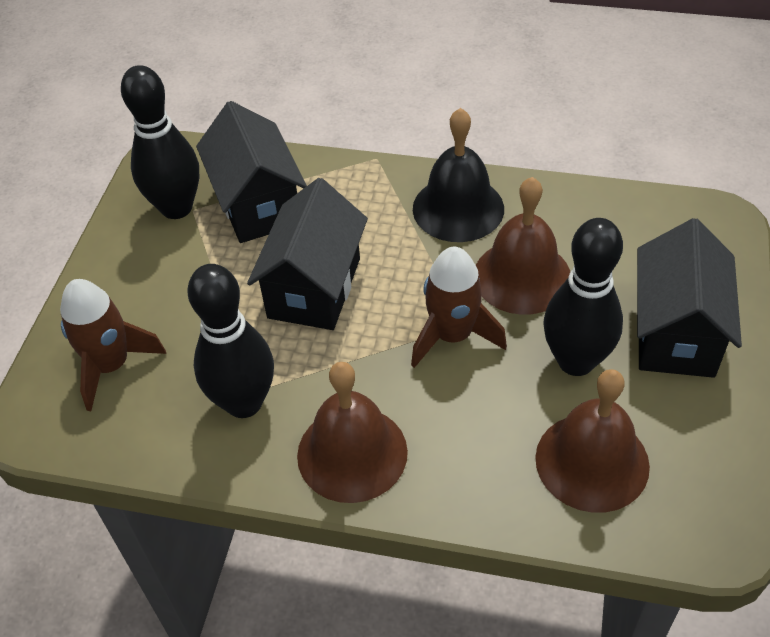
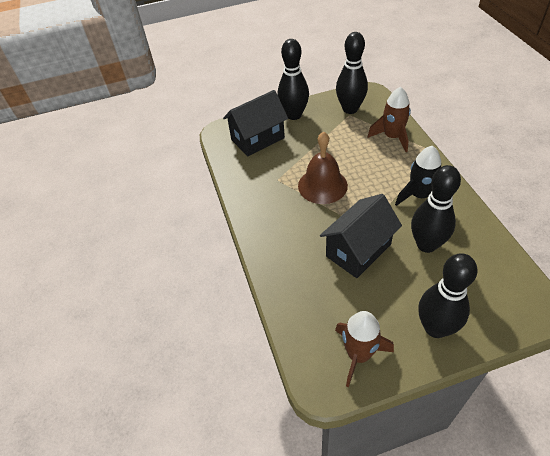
black bell: 1 -> 0
black bowling pin: 3 -> 4
black house: 3 -> 2
black rocket: 0 -> 1
brown bell: 3 -> 1

